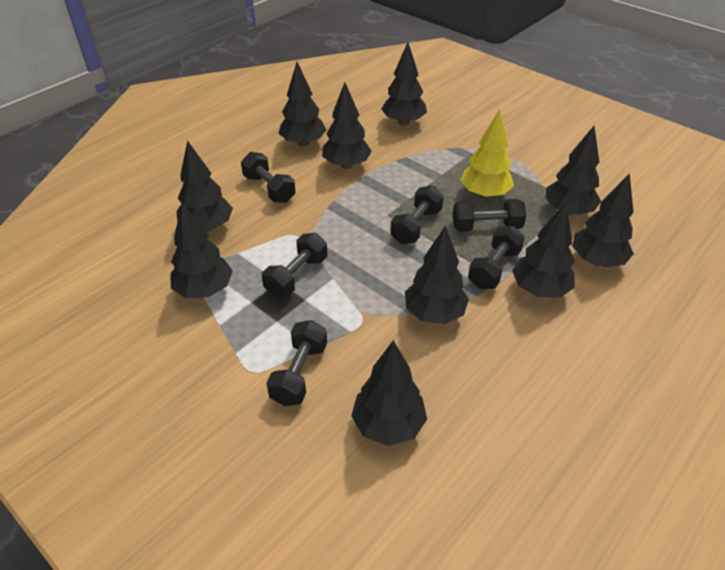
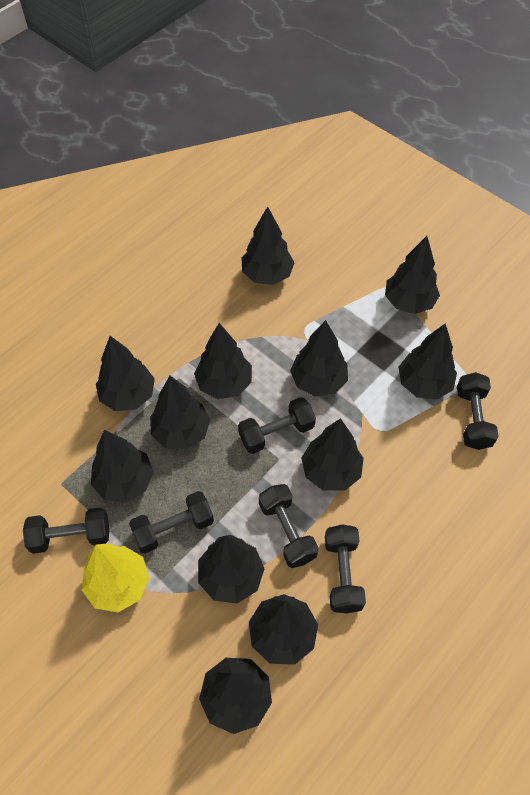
black tree: 10 -> 12

